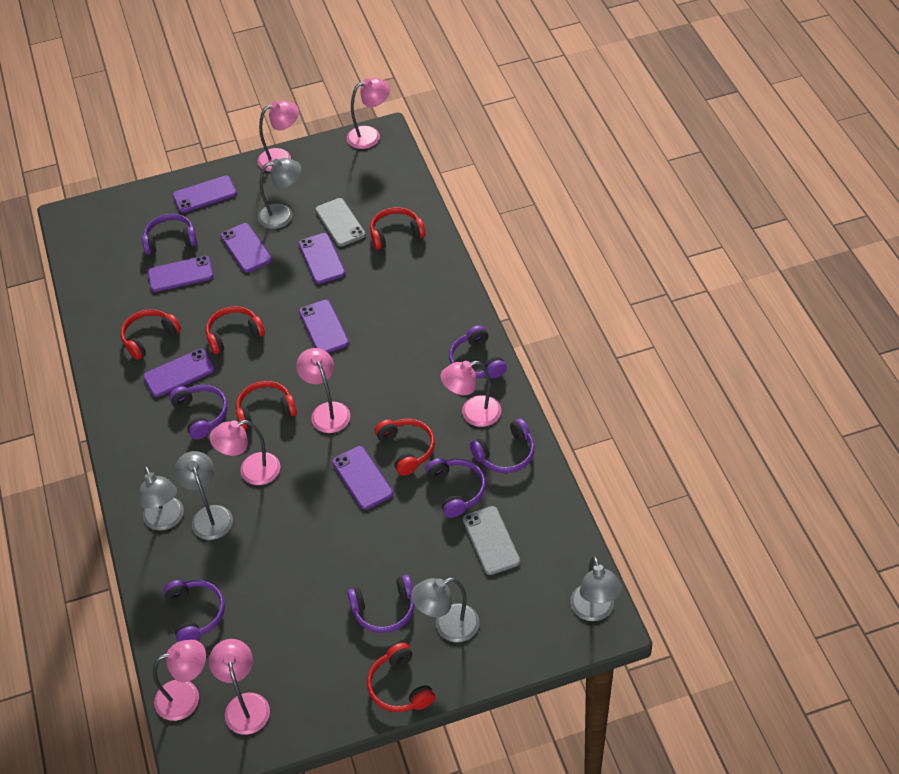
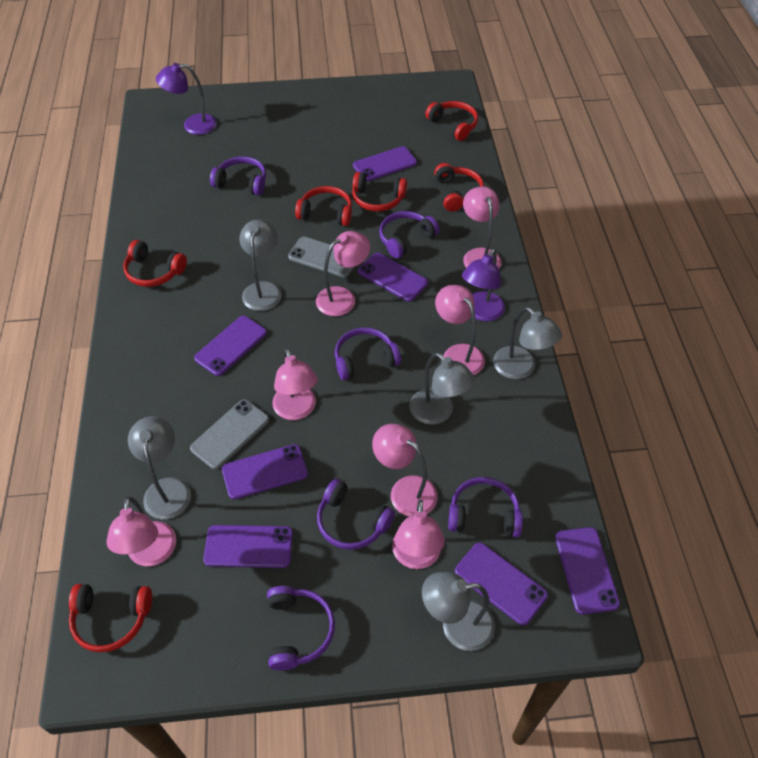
purple headphones: 7 -> 6
purple lamp: 0 -> 2

